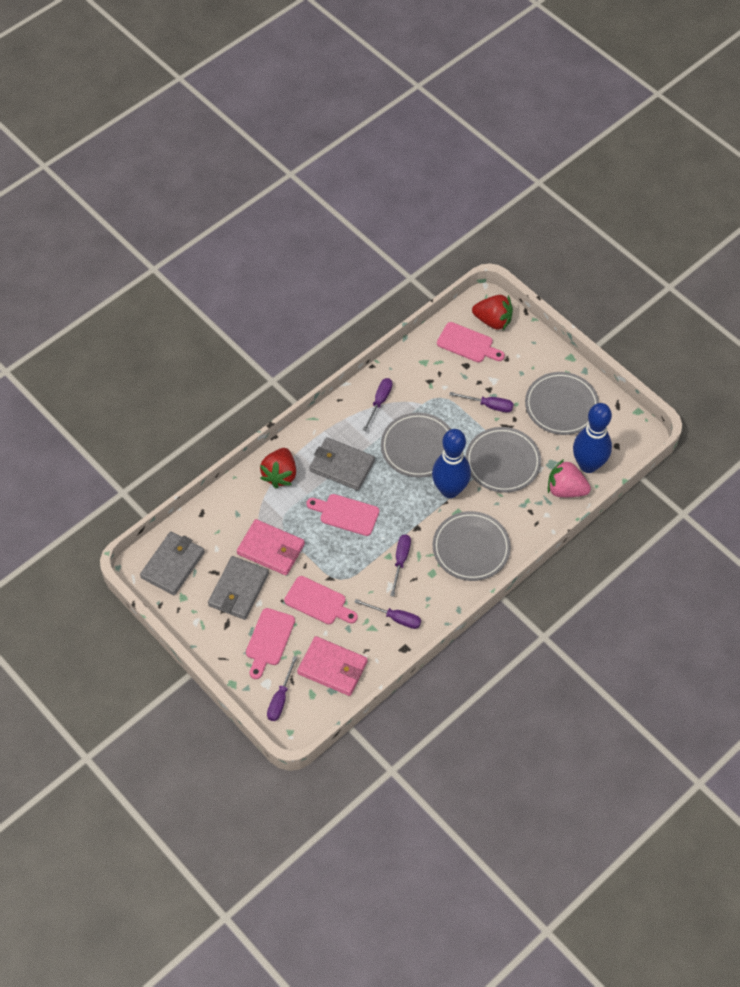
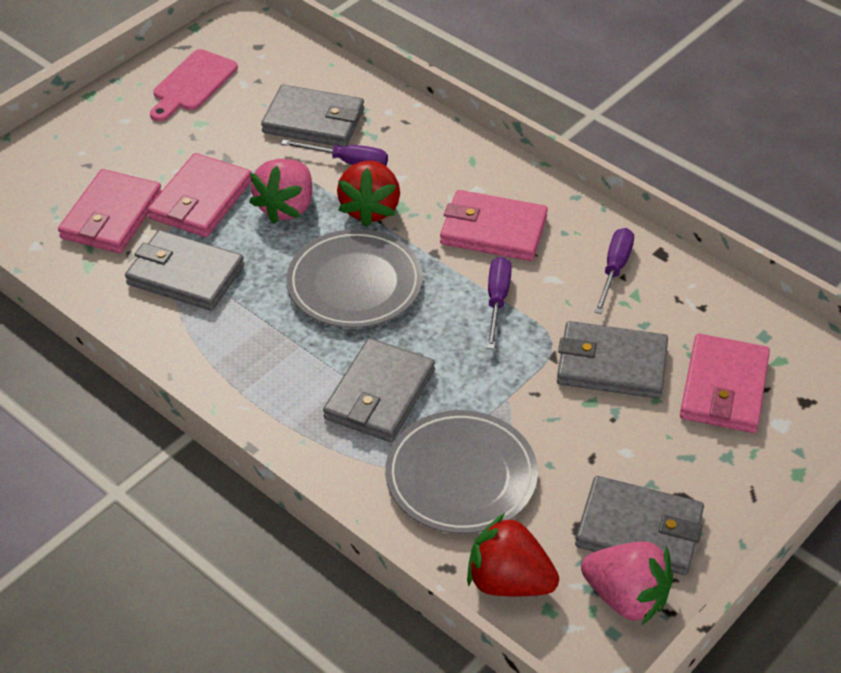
blue bowling pin: 2 -> 0
grey plate: 4 -> 2
grey wallet: 3 -> 5
pink cutting board: 4 -> 1
pink strawberry: 1 -> 2
pink wallet: 2 -> 4
purple screwdriver: 5 -> 3

